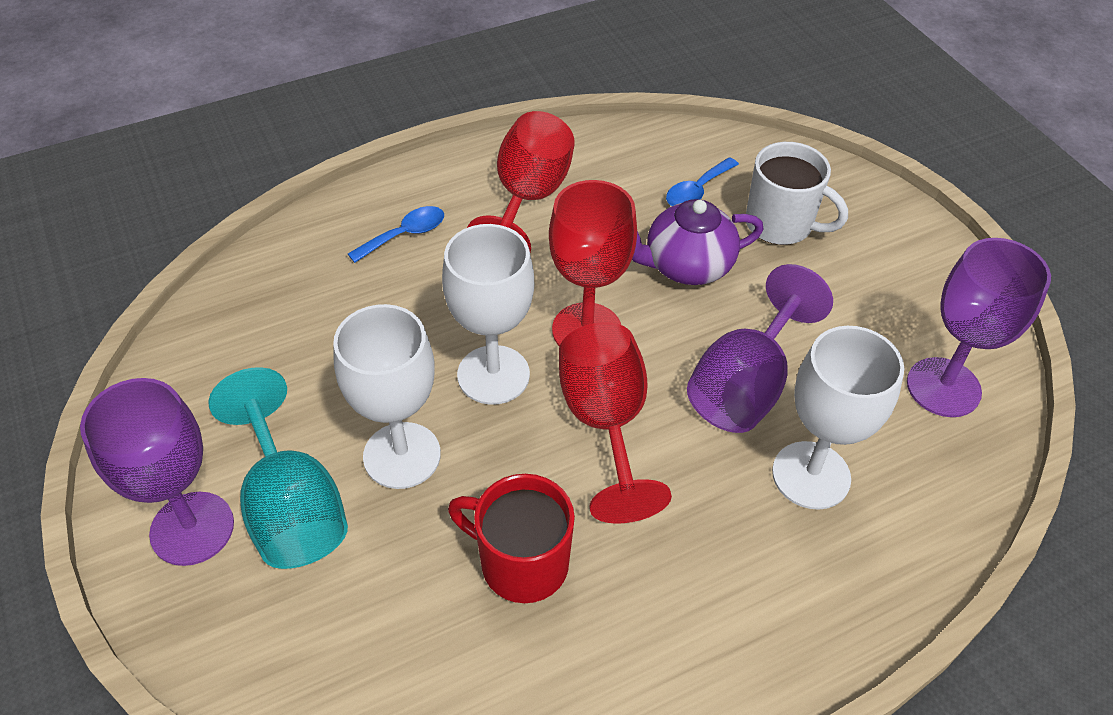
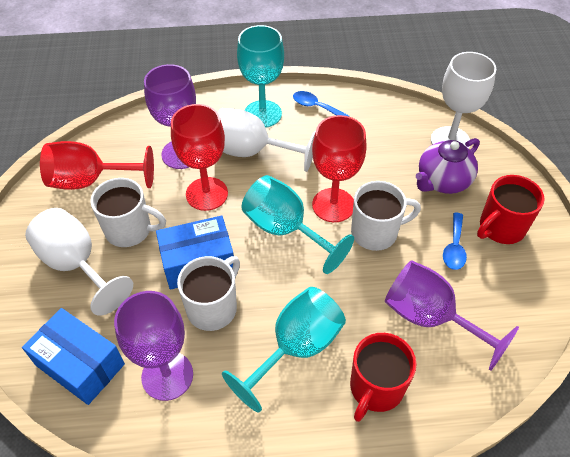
blue box: 0 -> 2
red mug: 1 -> 2
turquoise goblet: 1 -> 3
white mug: 1 -> 3

